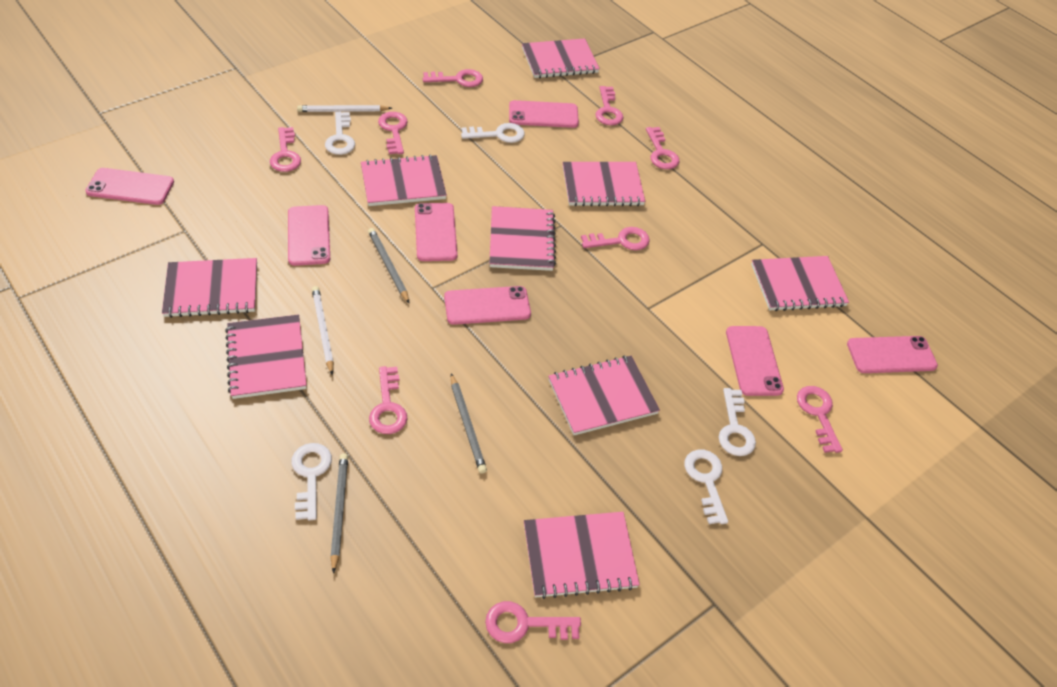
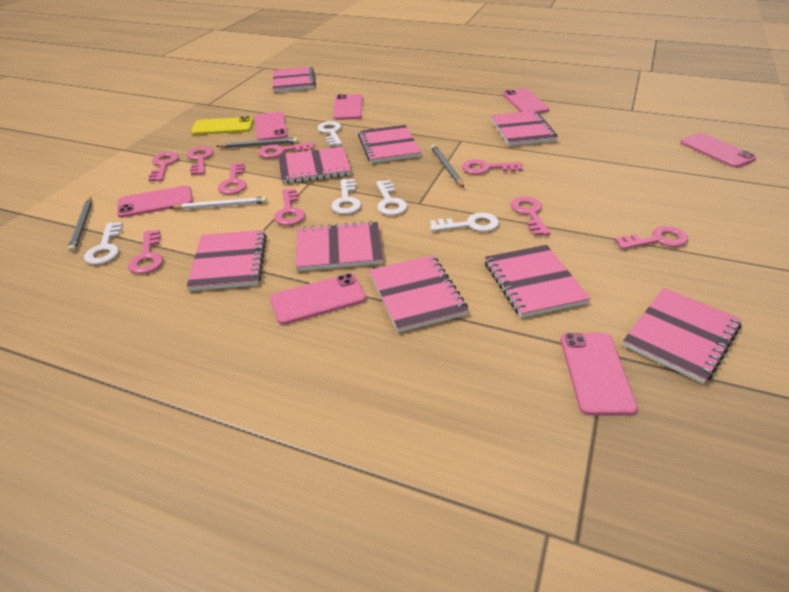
white pencil: 2 -> 1
yellow phone: 0 -> 1

